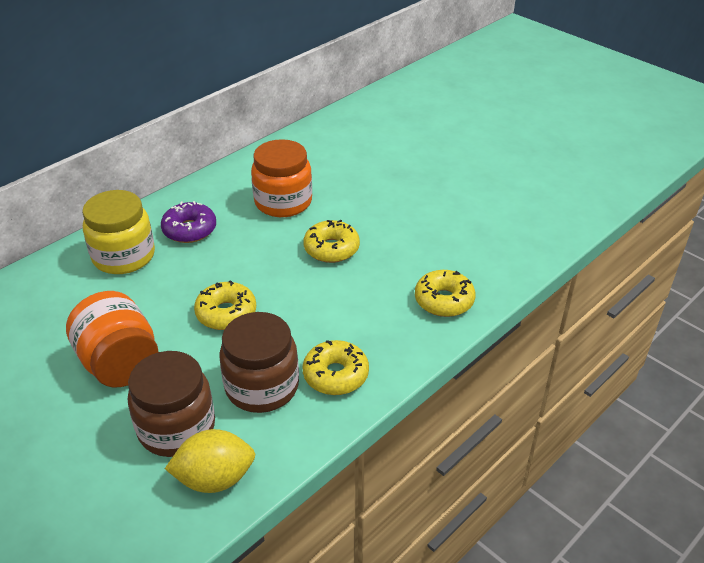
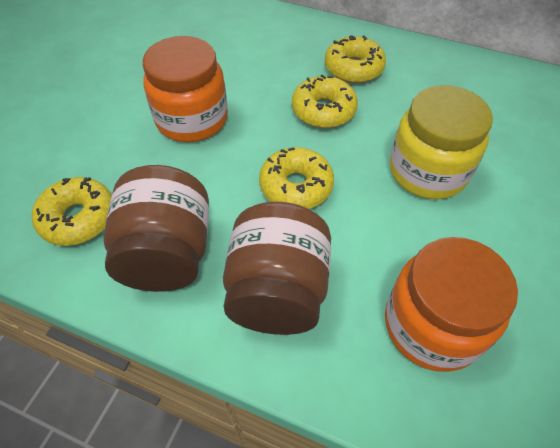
purple donut: 1 -> 0
yellow lemon: 1 -> 0

